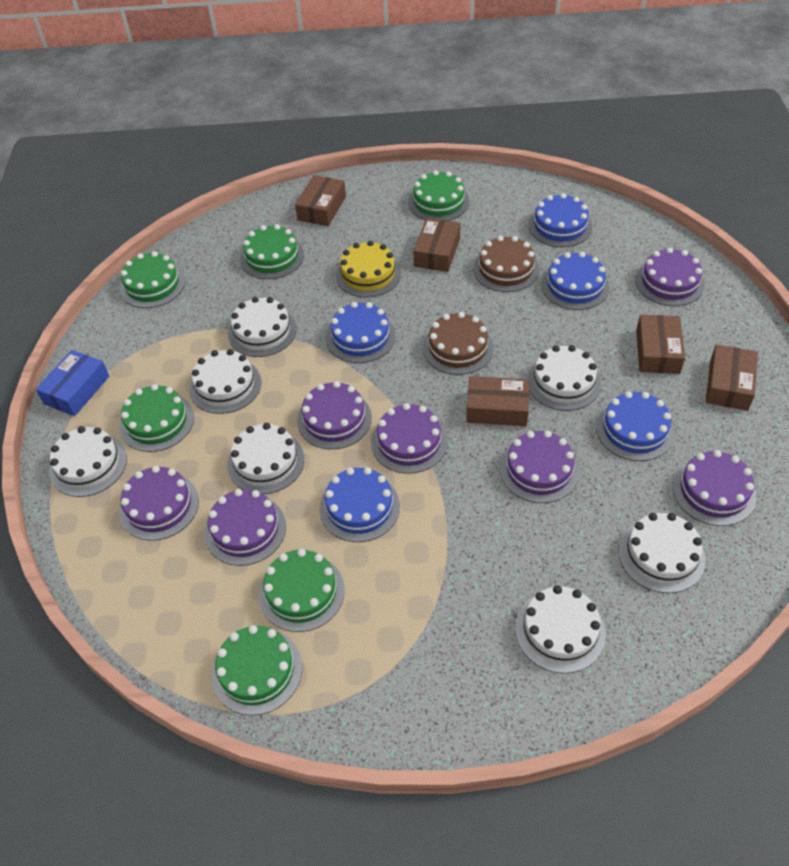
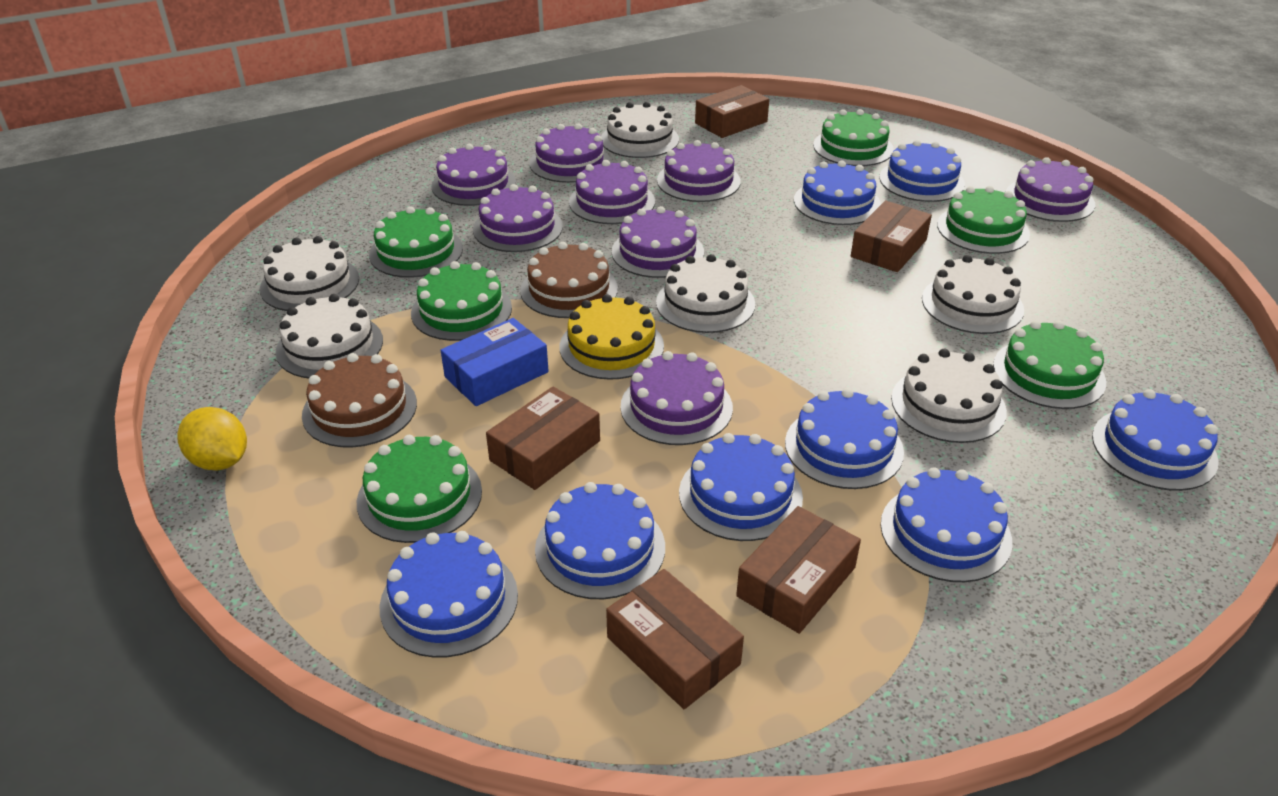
blue cake: 5 -> 8
purple cake: 7 -> 8
white cake: 7 -> 6
yellow lemon: 0 -> 1

